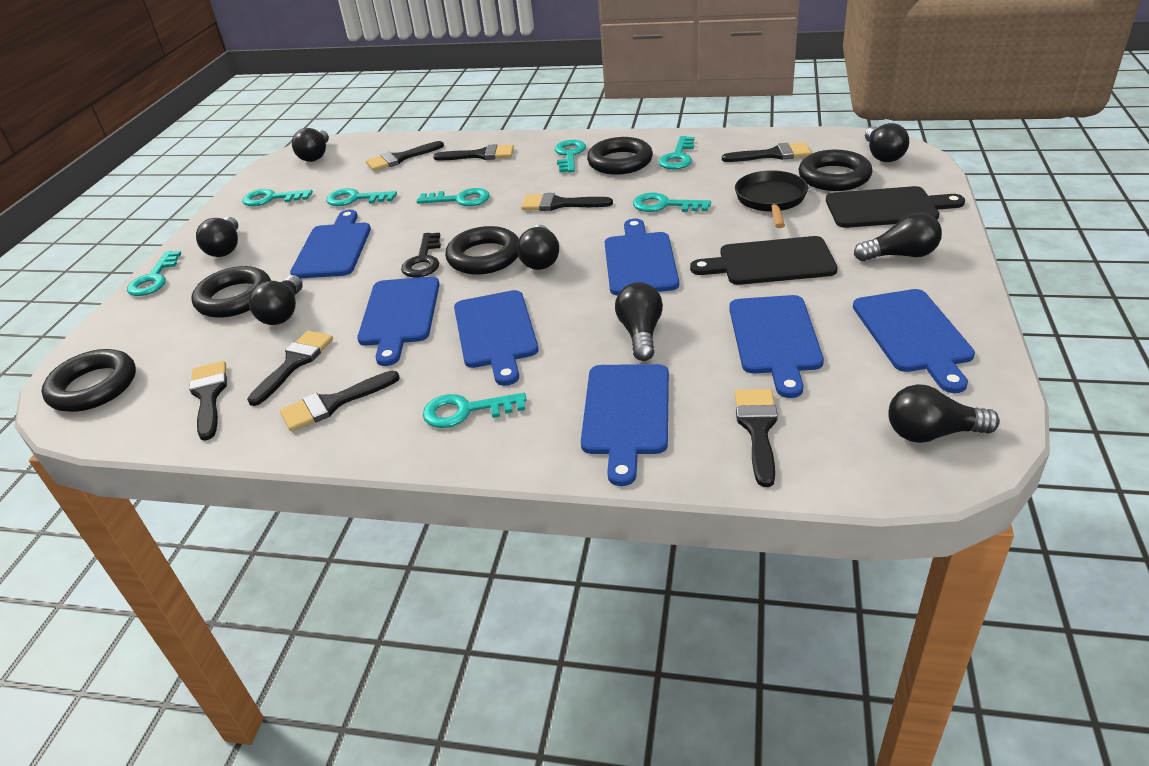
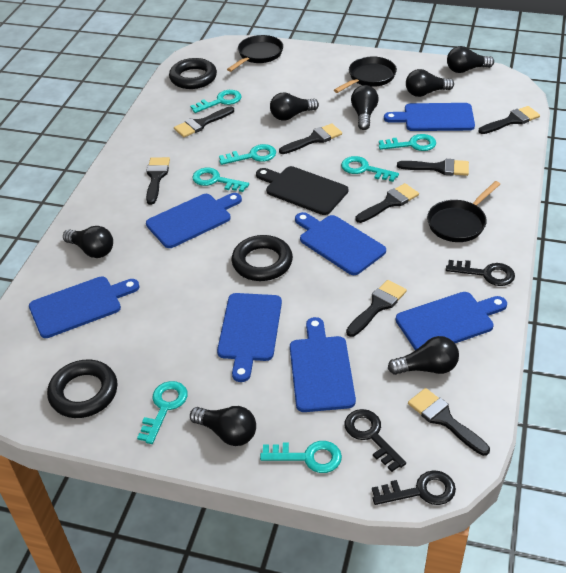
black cutting board: 2 -> 1
black key: 1 -> 3
black light bulb: 8 -> 7
black pan: 1 -> 3
black ring: 5 -> 3
turquoise key: 8 -> 7

